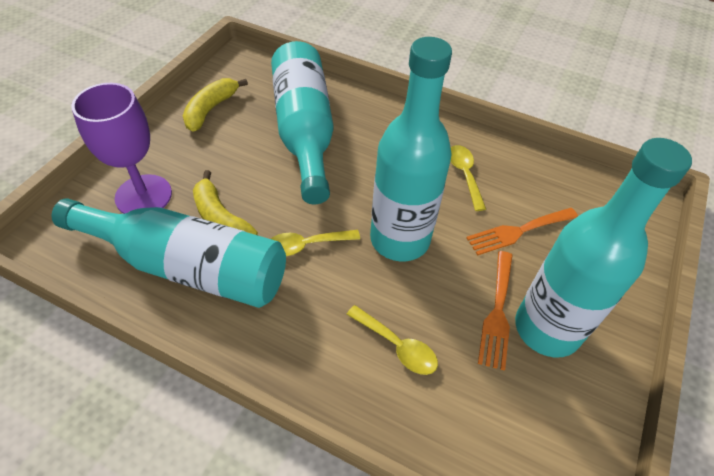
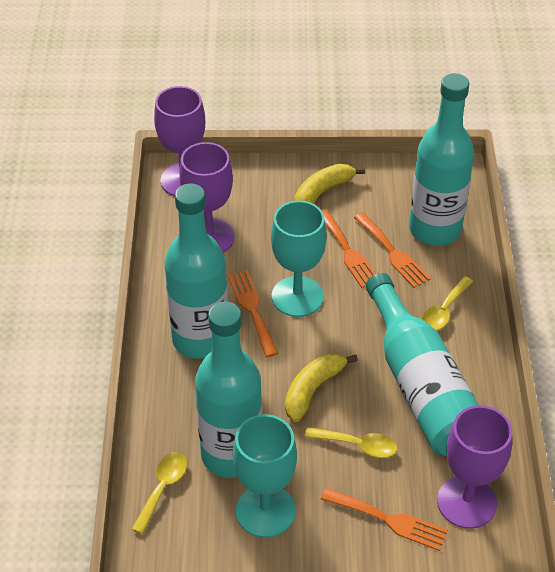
orange fork: 2 -> 4
purple goblet: 1 -> 3
turquoise goblet: 0 -> 2

